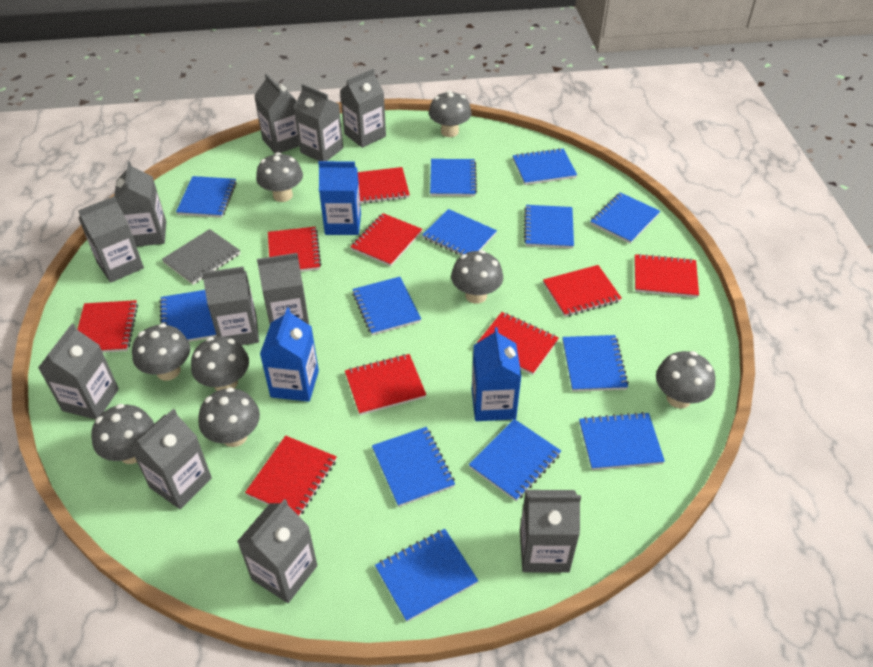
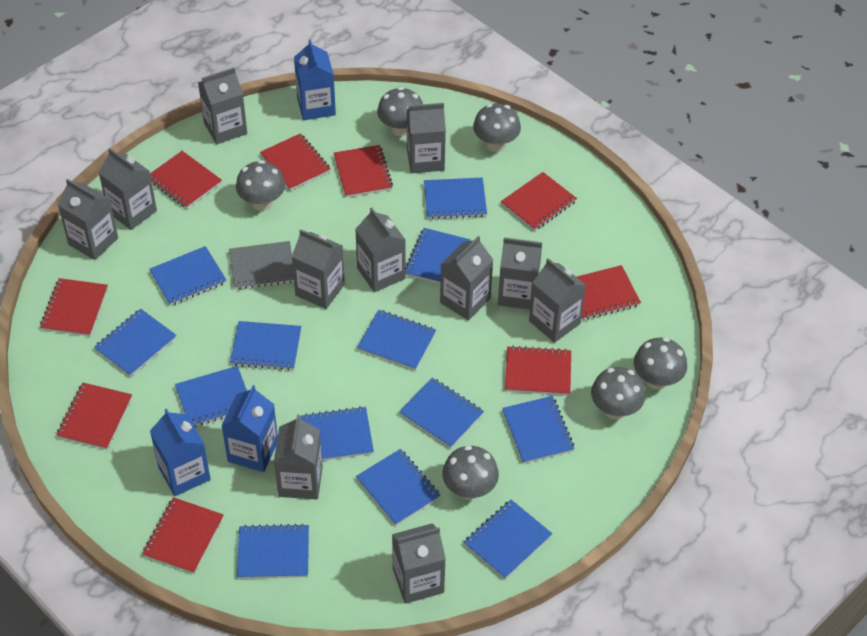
grey mushroom: 8 -> 6

